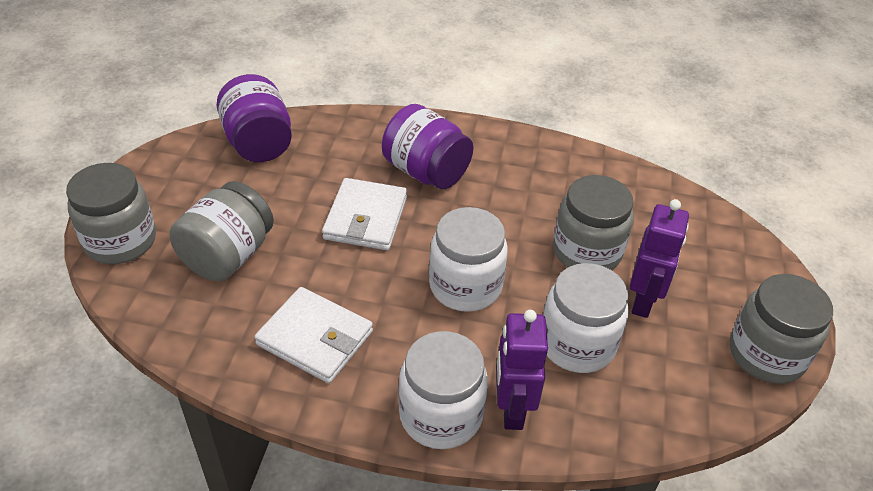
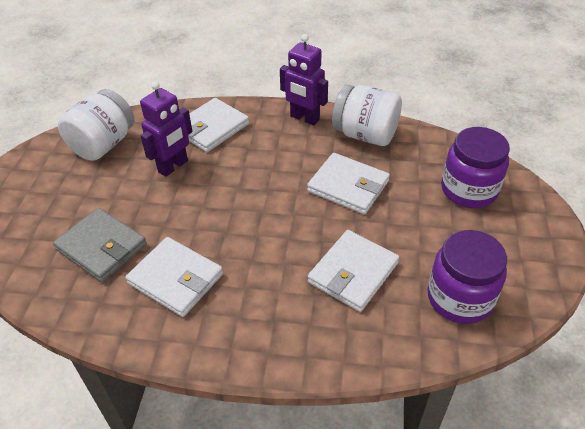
grey jar: 4 -> 0
grey wallet: 0 -> 1
white jar: 3 -> 2
white wallet: 2 -> 4

